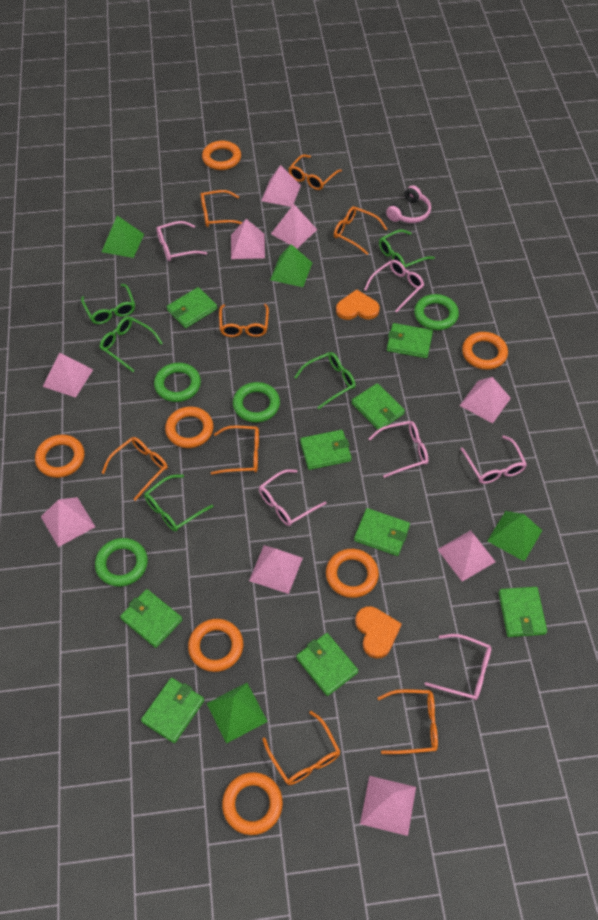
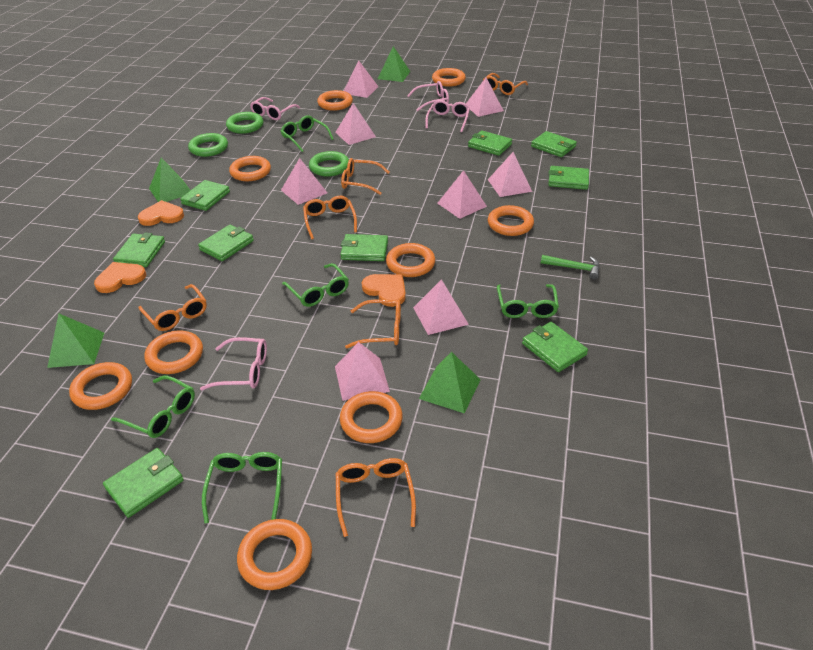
green hammer: 0 -> 1
green ring: 4 -> 3
orange glasses: 8 -> 6
orange heart: 2 -> 3
orange ring: 7 -> 9
pink glasses: 6 -> 4
pink headphones: 1 -> 0
pink pyramid: 9 -> 8

